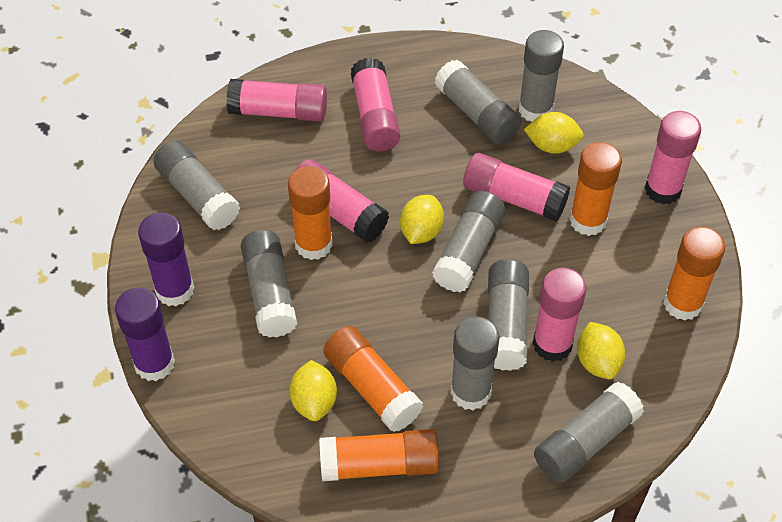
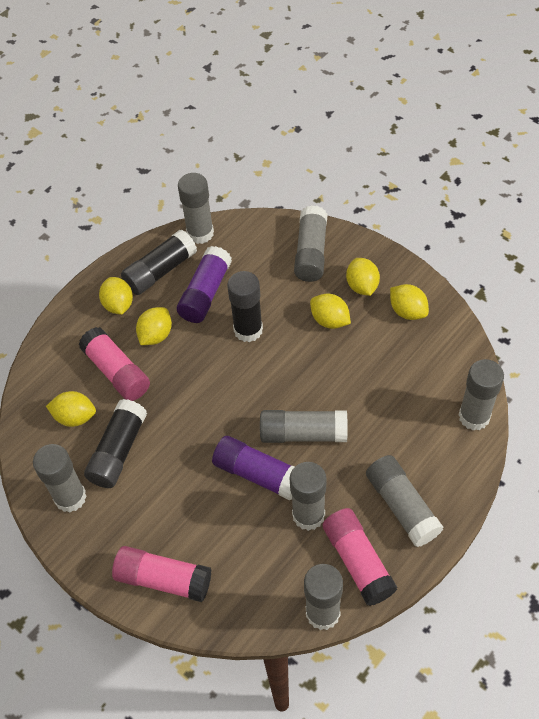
black glue stick: 0 -> 3
orange glue stick: 5 -> 0
pink glue stick: 6 -> 3
yellow lemon: 4 -> 6

